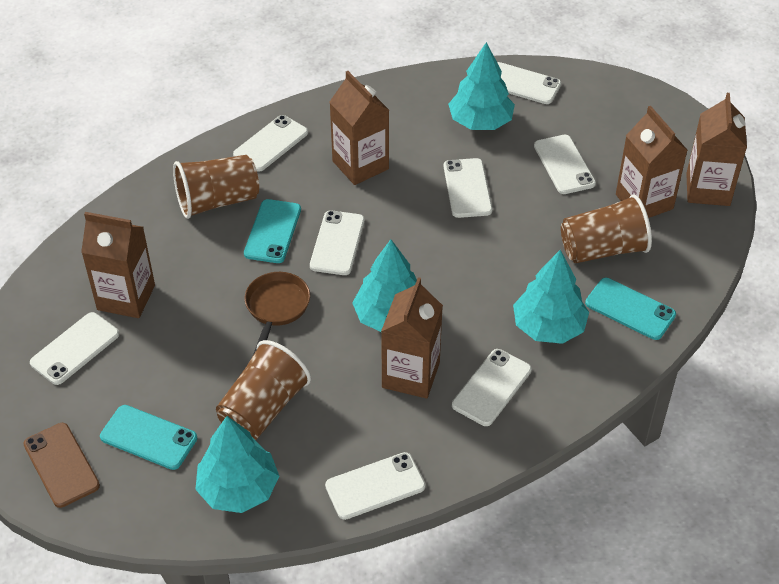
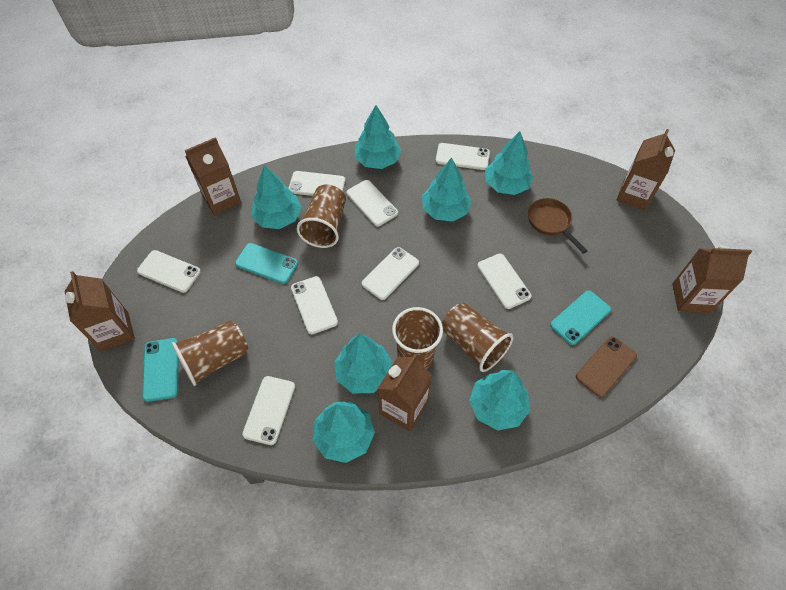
brown cup: 3 -> 4
turquoise tree: 4 -> 7

